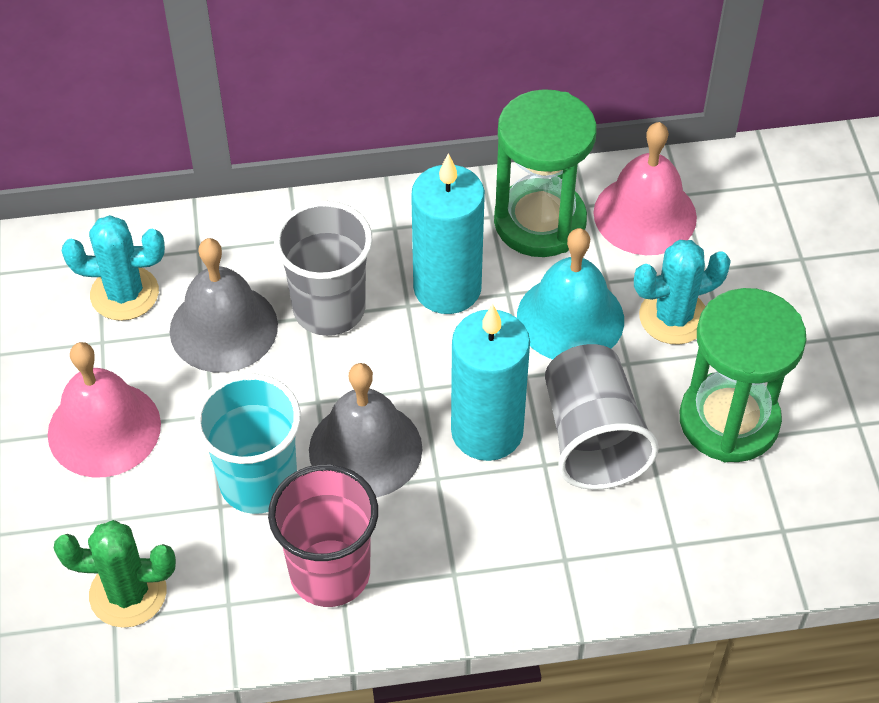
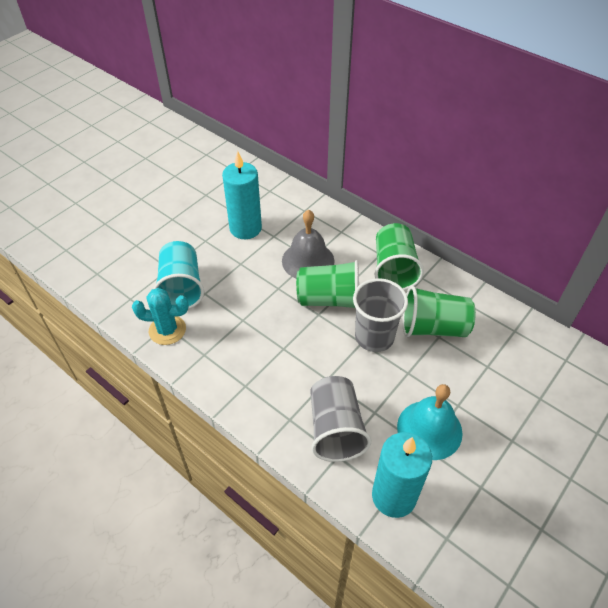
green cactus: 1 -> 0
green cup: 0 -> 3
green hourglass: 2 -> 0
grey bell: 2 -> 1
pink bell: 2 -> 0
pink cup: 1 -> 0
turquoise cactus: 2 -> 1

